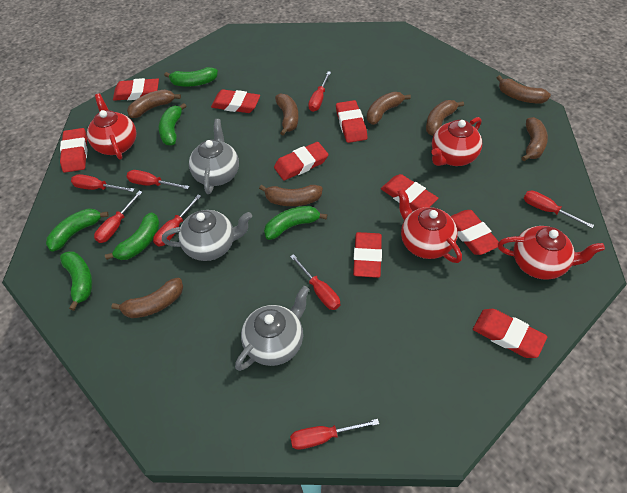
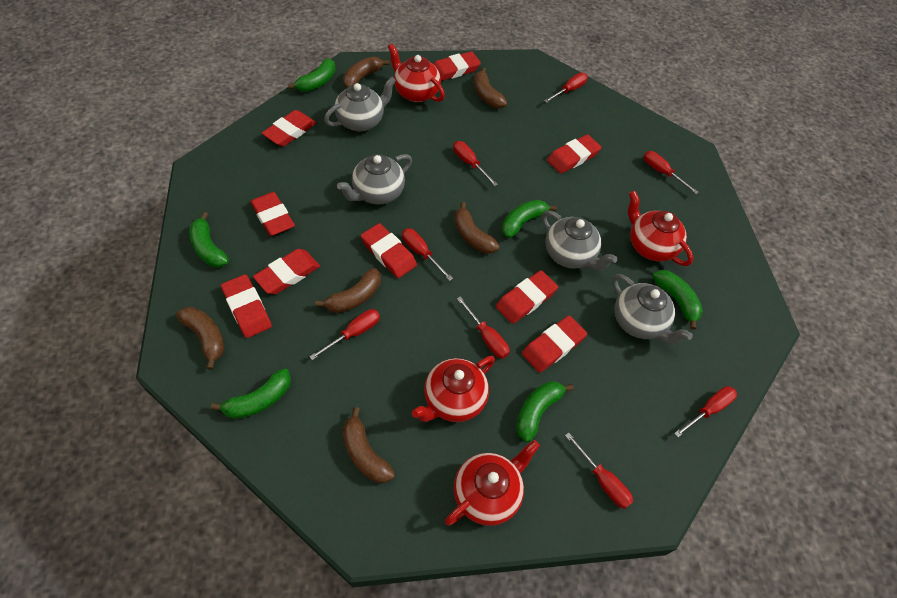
brown banana: 8 -> 6
grey teapot: 3 -> 4

